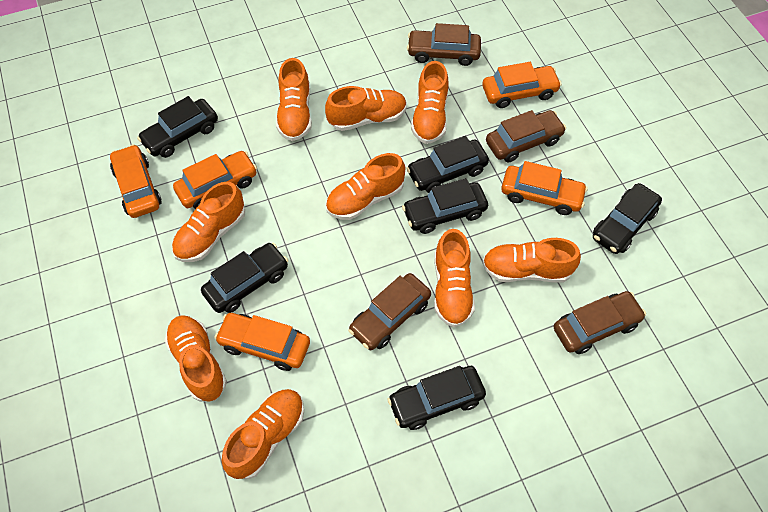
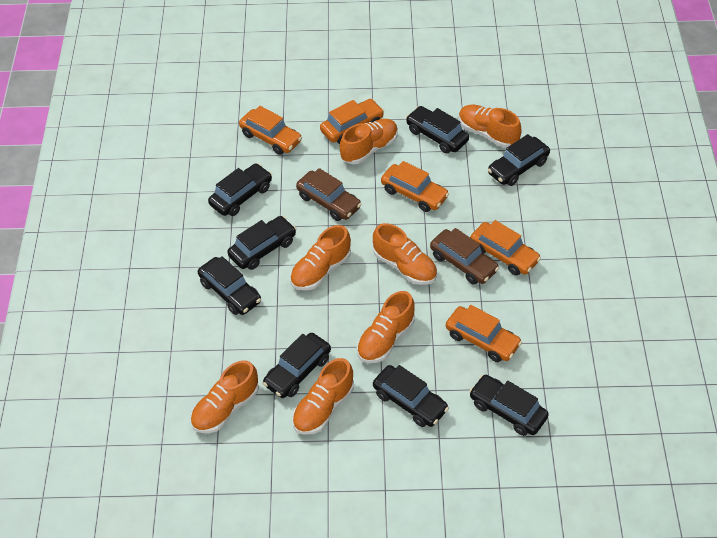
black car: 6 -> 8
brown car: 4 -> 2
orange shoe: 9 -> 7

